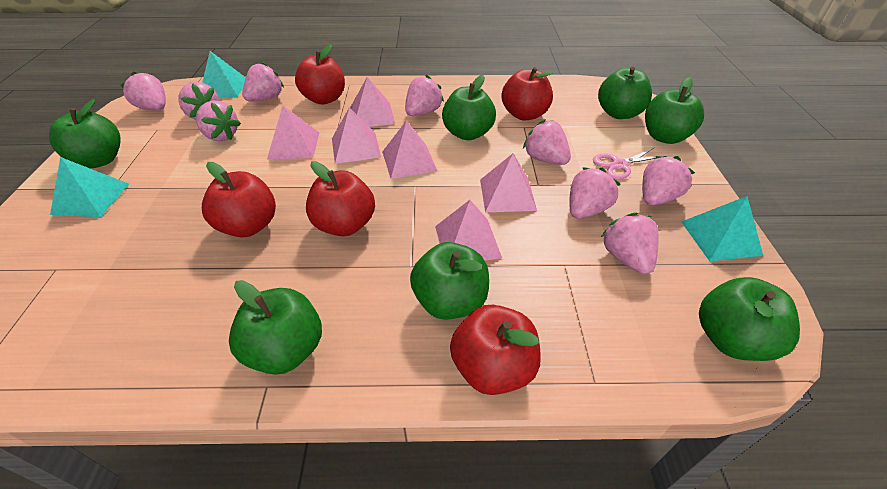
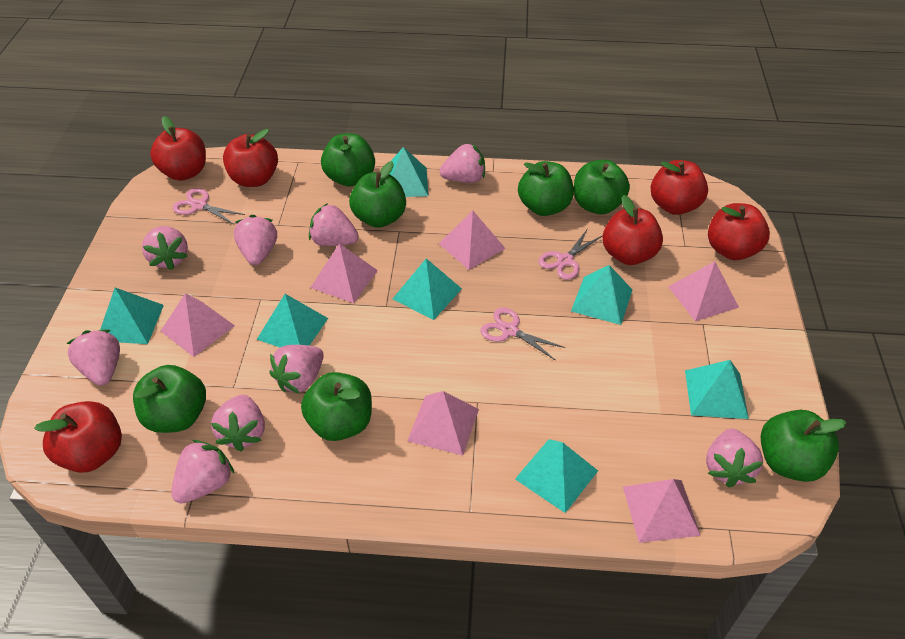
pink scissors: 1 -> 3
red apple: 5 -> 6
turquoise pyramid: 3 -> 7

